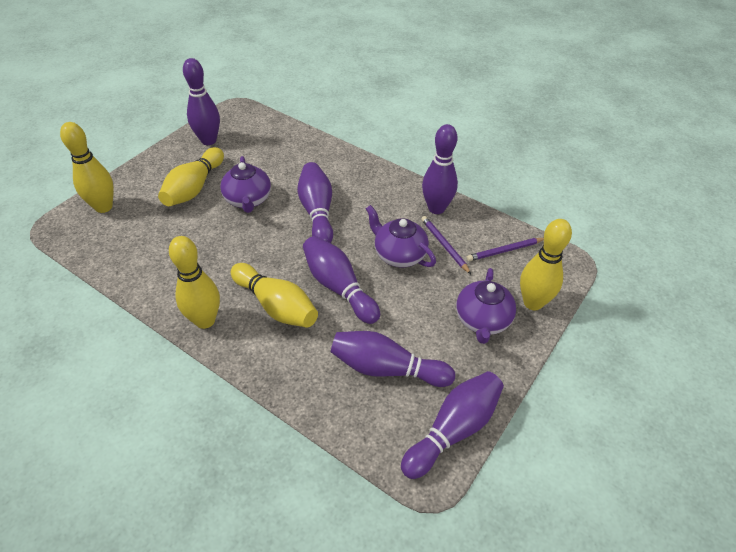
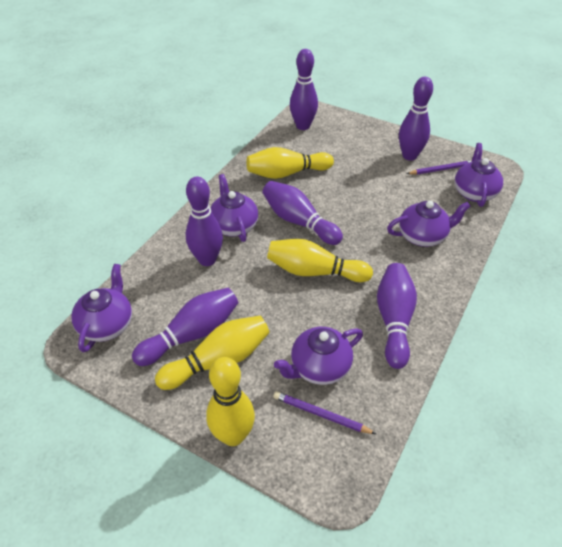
purple teapot: 3 -> 5
yellow bowling pin: 5 -> 4

